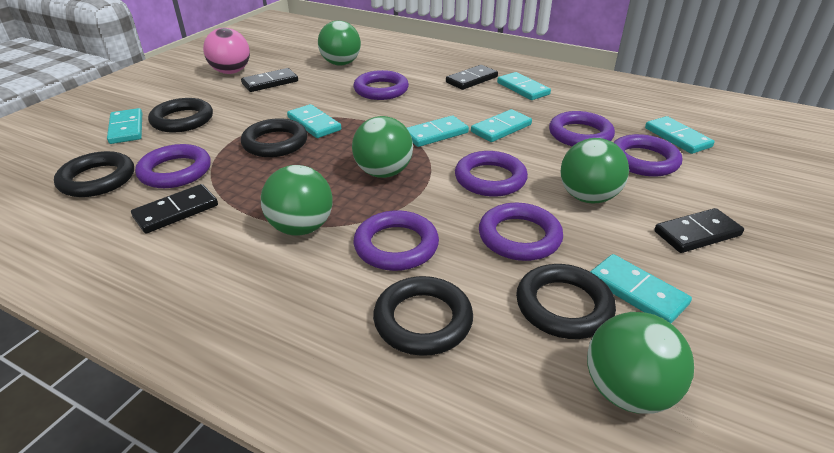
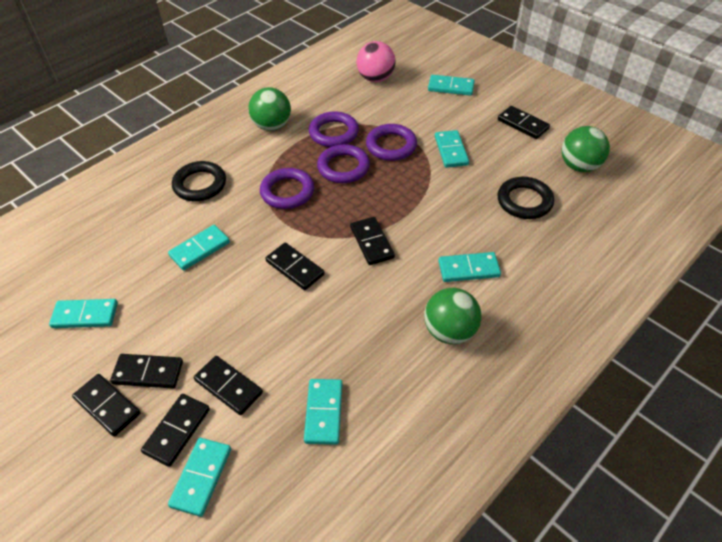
black domino: 4 -> 7
black ring: 5 -> 2
green ball: 5 -> 3
purple ring: 7 -> 4

